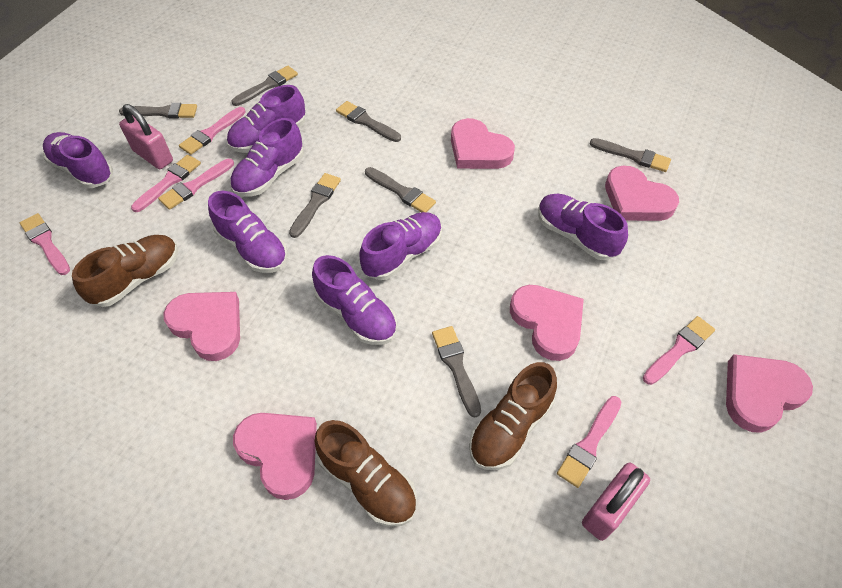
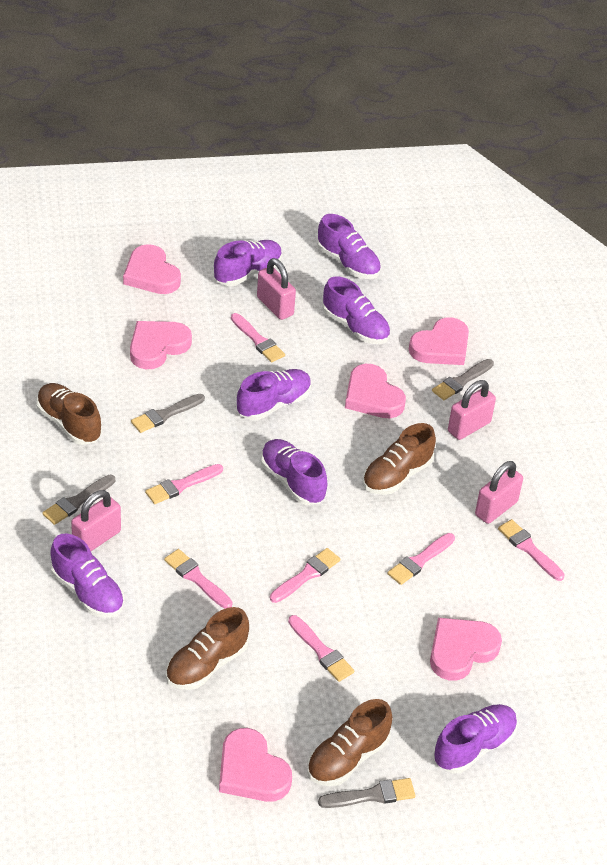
brown shoe: 3 -> 4
grey brush: 7 -> 4
pink brush: 6 -> 7
pink padlock: 2 -> 4

